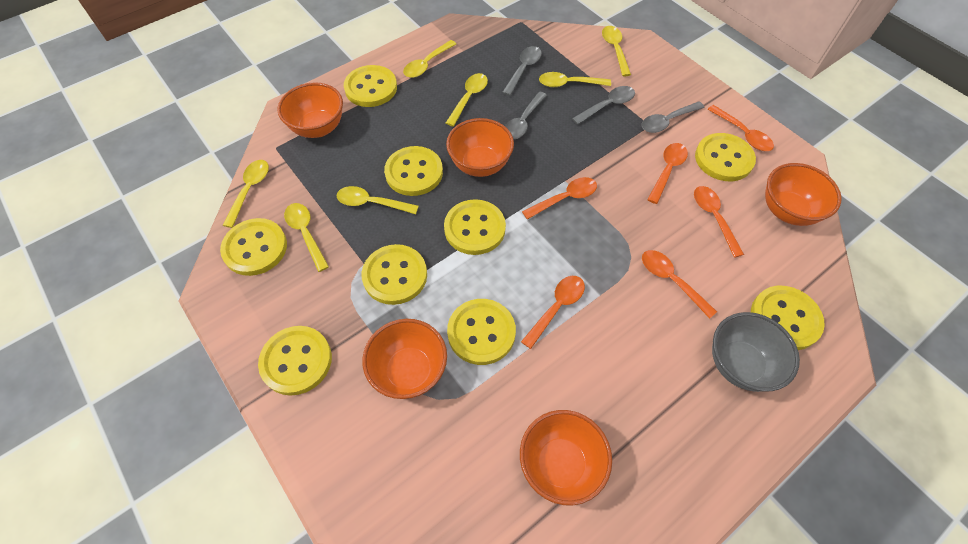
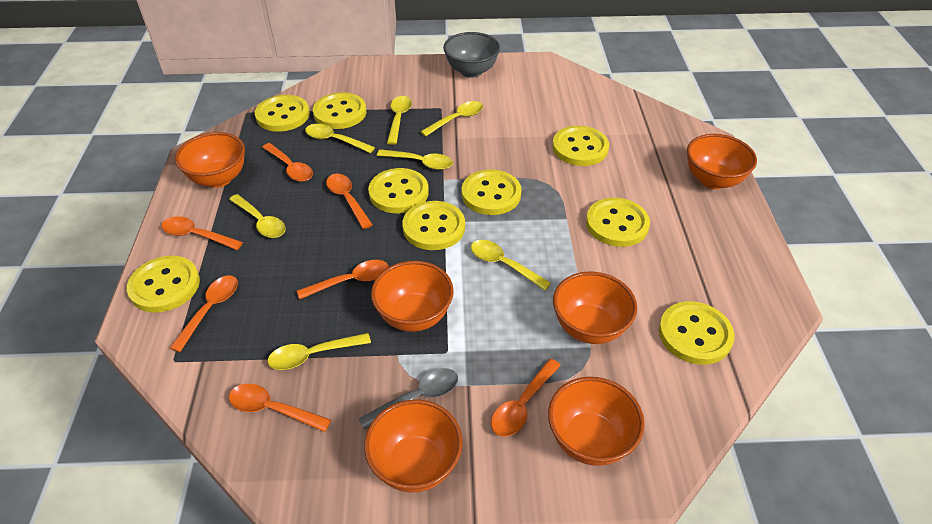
grey spoon: 4 -> 1
orange bowl: 5 -> 6
orange spoon: 6 -> 7

